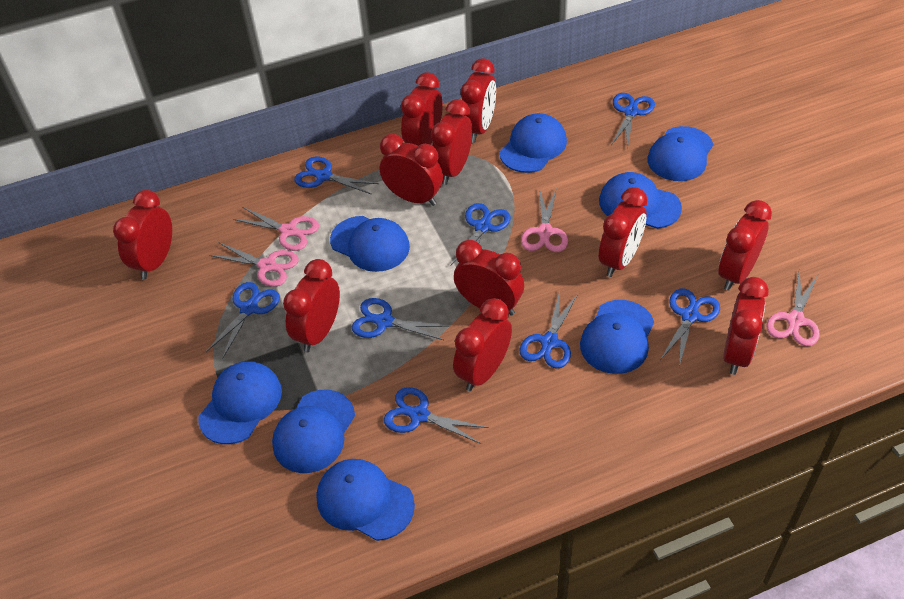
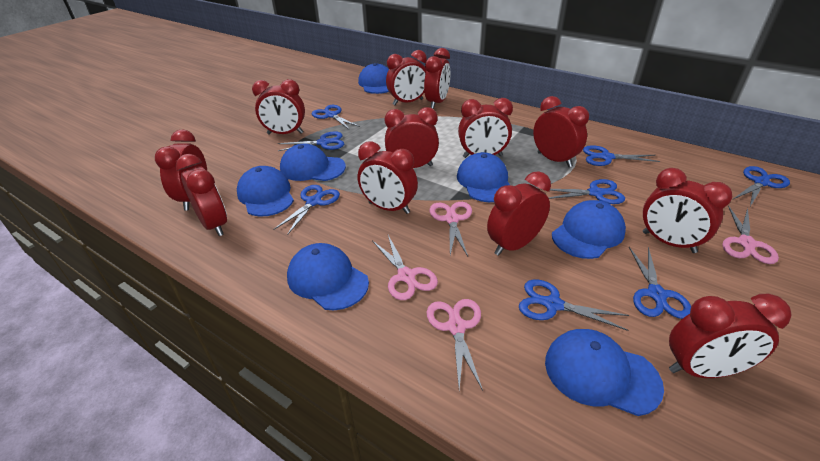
blue cap: 8 -> 7
red clock: 11 -> 12

